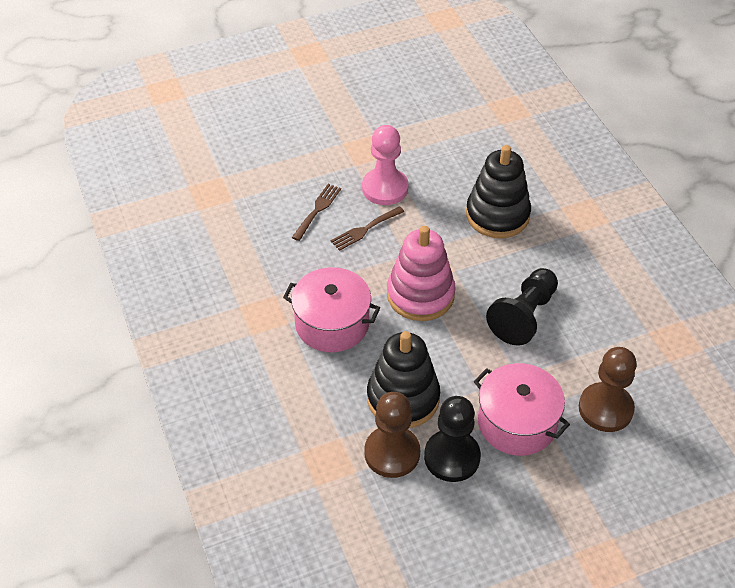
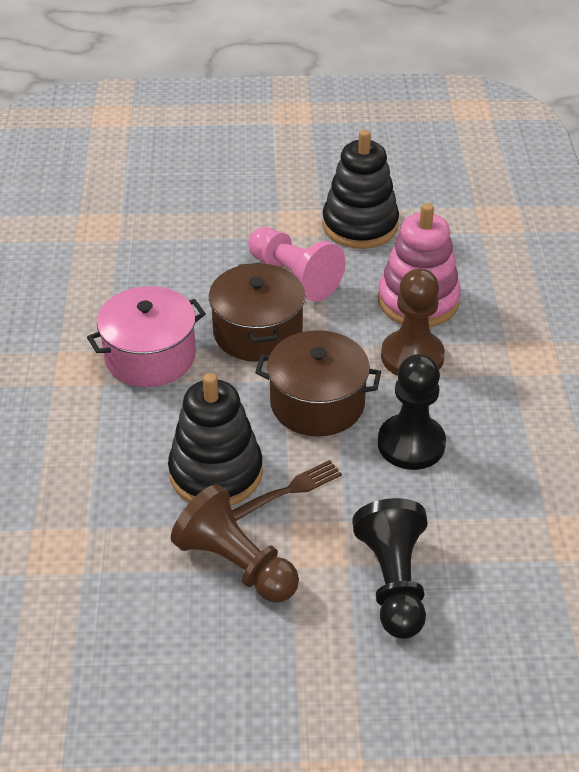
brown fork: 2 -> 1
brown pot: 0 -> 2
pink pot: 2 -> 1

